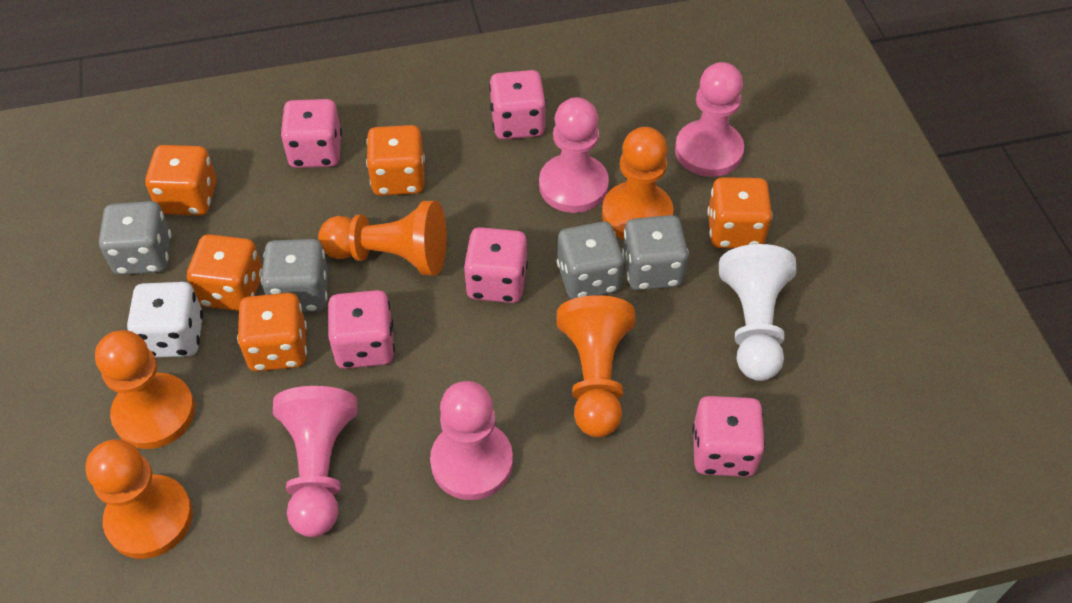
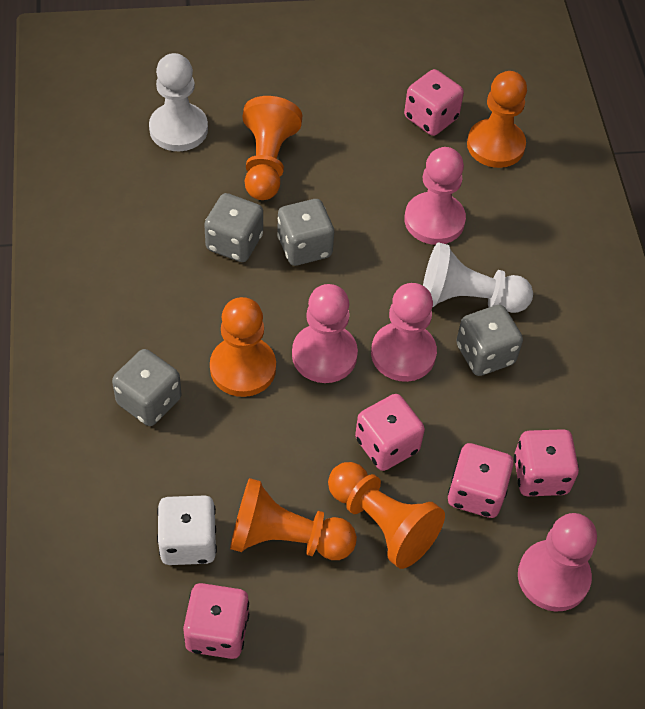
orange dice: 5 -> 0
white pawn: 1 -> 2

